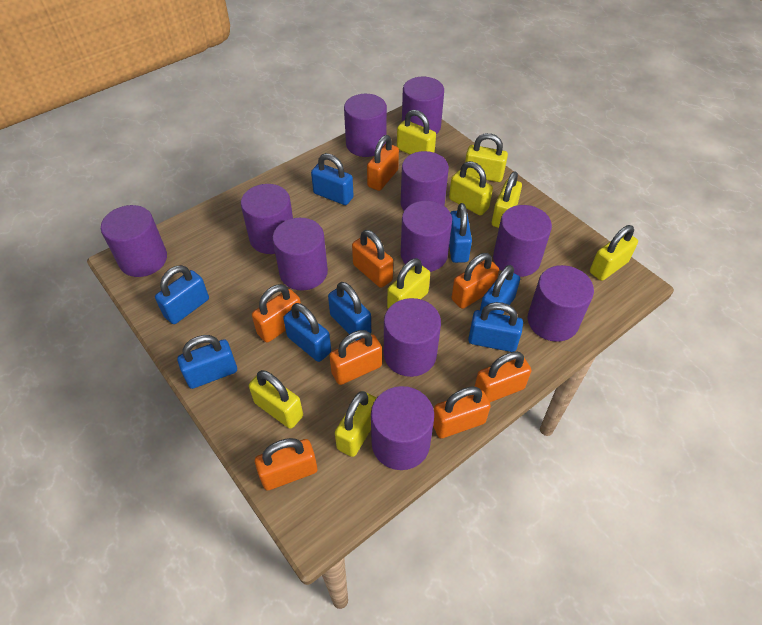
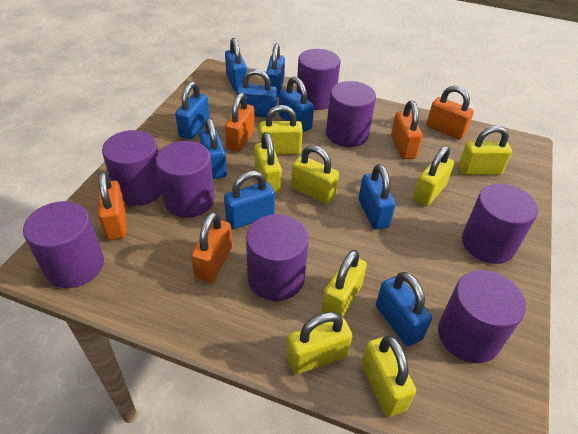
blue padlock: 8 -> 9
orange padlock: 8 -> 5
purple cylinder: 11 -> 8

